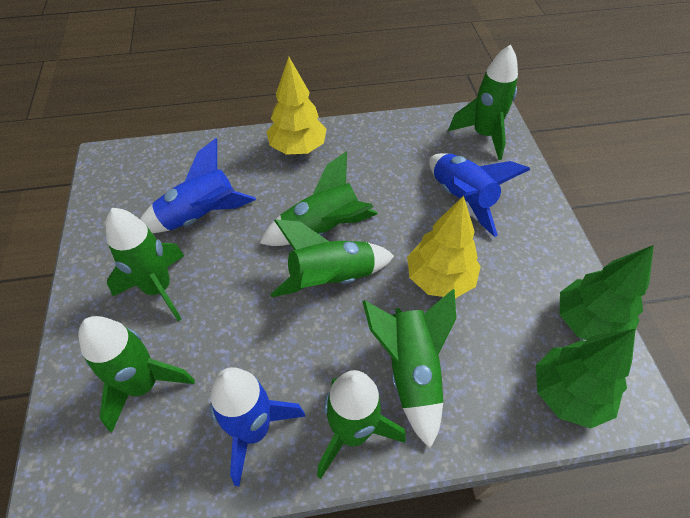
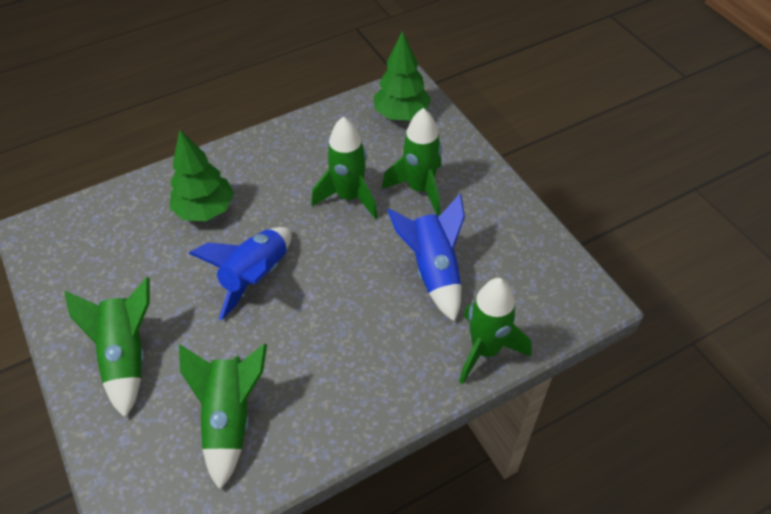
blue rocket: 3 -> 2
green rocket: 7 -> 5
yellow tree: 2 -> 0

